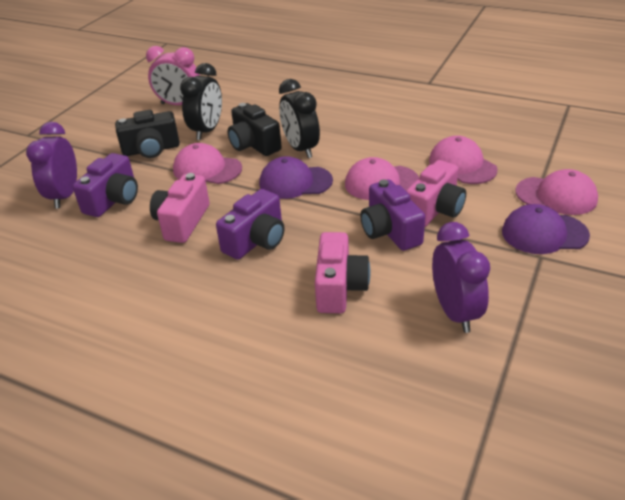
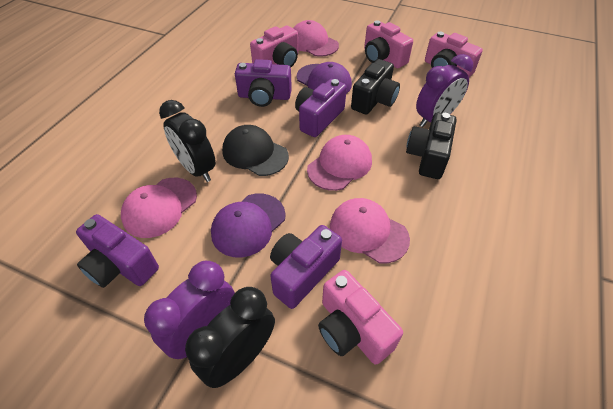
black cap: 0 -> 1
pink camera: 3 -> 4
pink clock: 1 -> 0
purple camera: 3 -> 4

